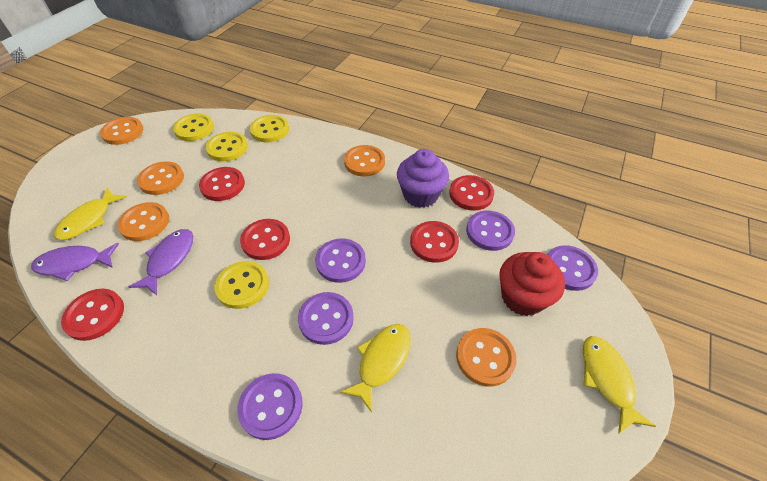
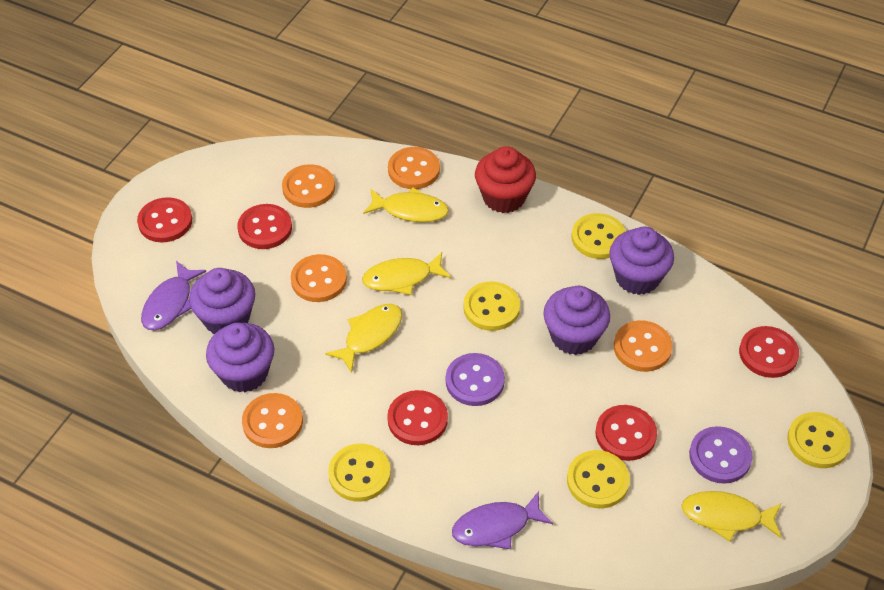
purple button: 5 -> 2
purple cupcake: 1 -> 4
yellow button: 4 -> 5
yellow fish: 3 -> 4

